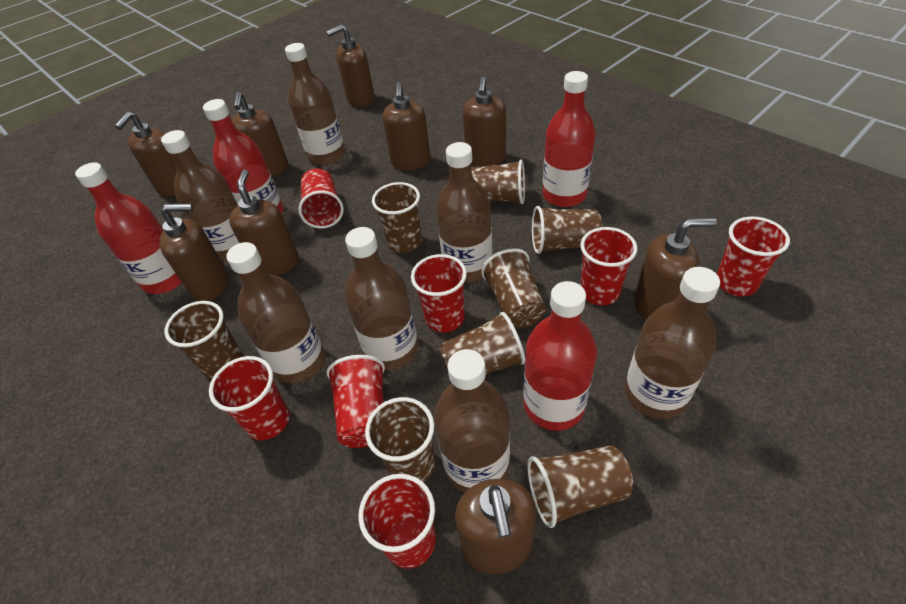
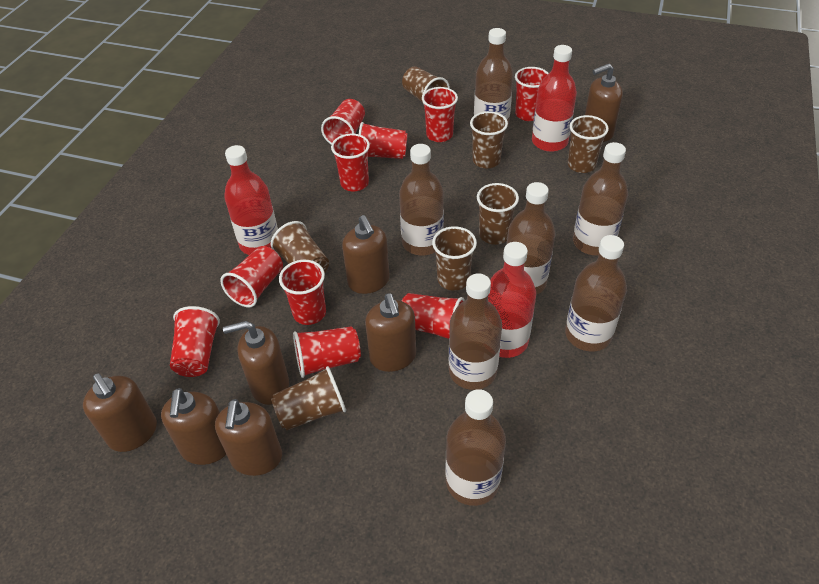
brown cup: 8 -> 7
brown soap dispenser: 9 -> 7
red bottle: 4 -> 3
red cup: 7 -> 10

